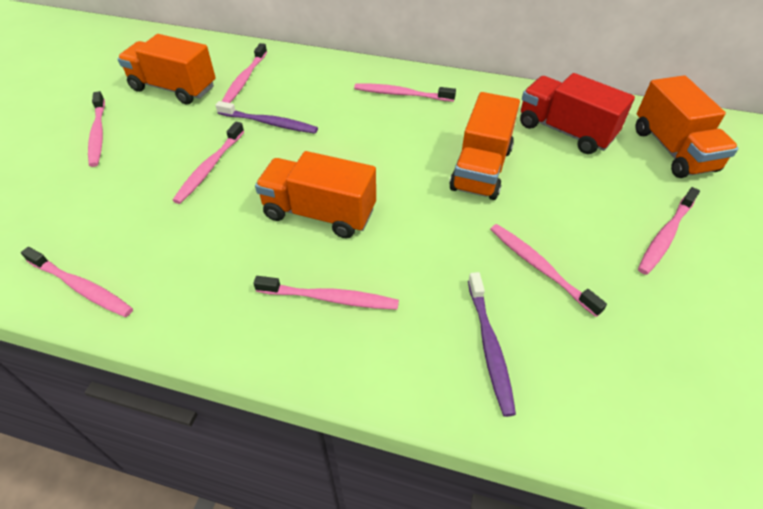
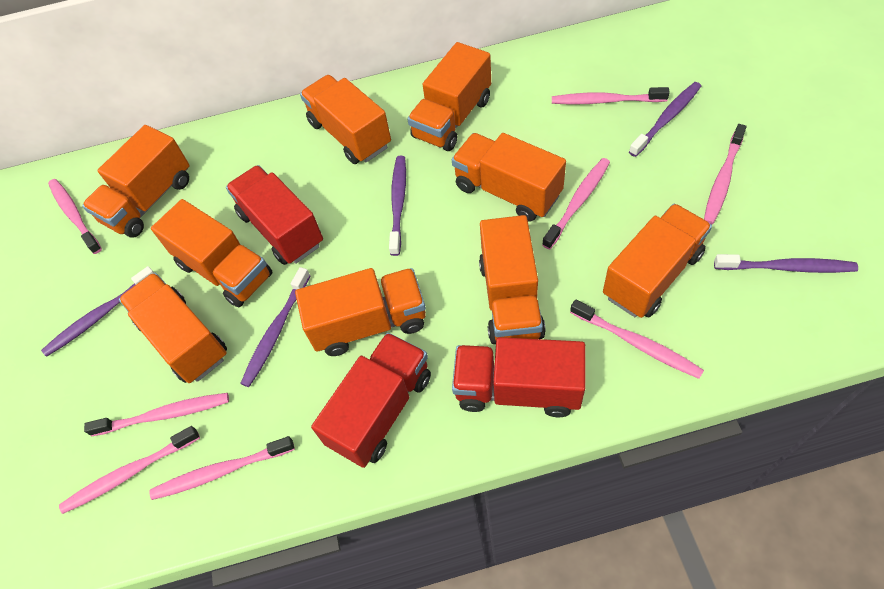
orange truck: 4 -> 9
purple toothbrush: 2 -> 5
red truck: 1 -> 3

